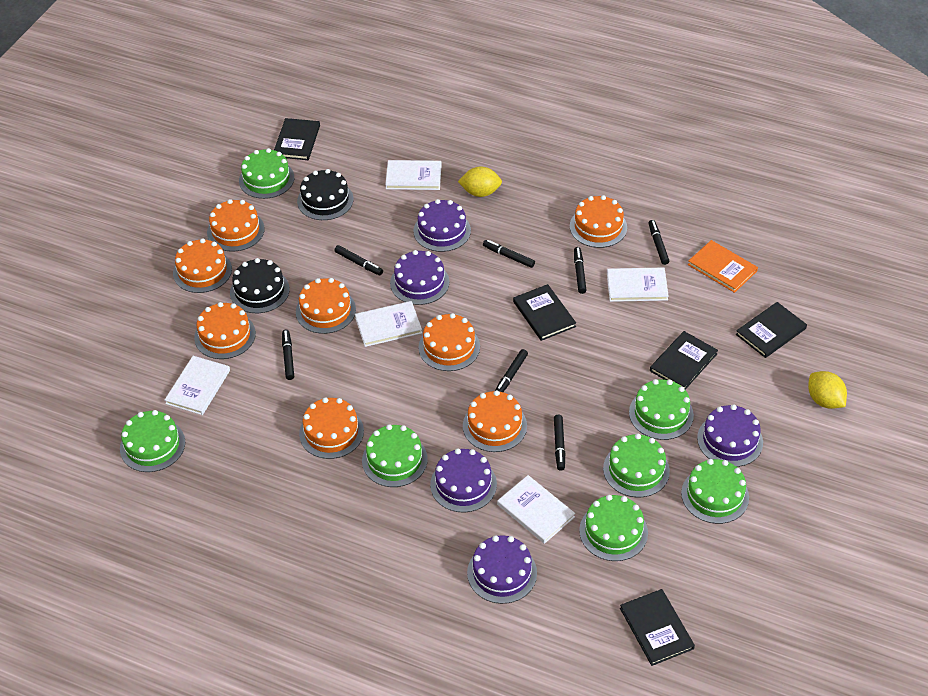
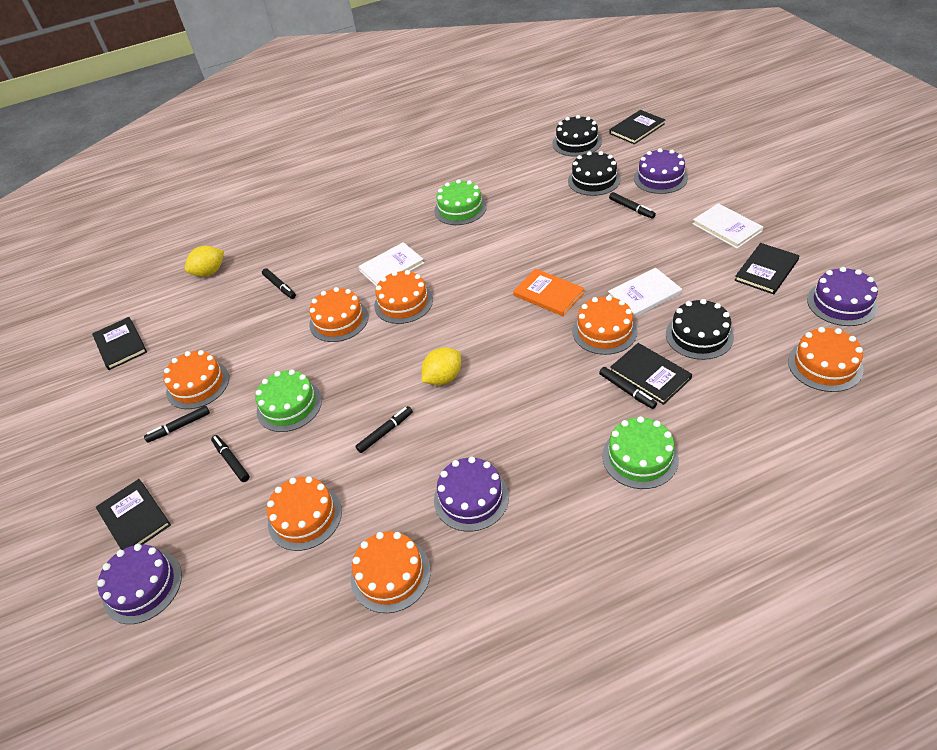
black cake: 2 -> 3
black marker: 7 -> 6
green cake: 7 -> 3
orange cake: 8 -> 7
purple cake: 5 -> 4
white book: 5 -> 3

